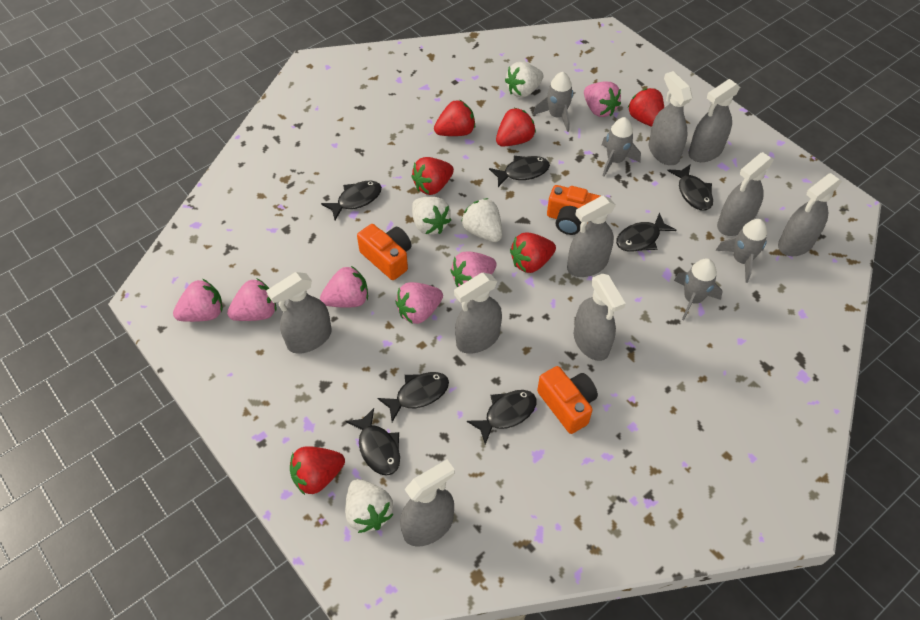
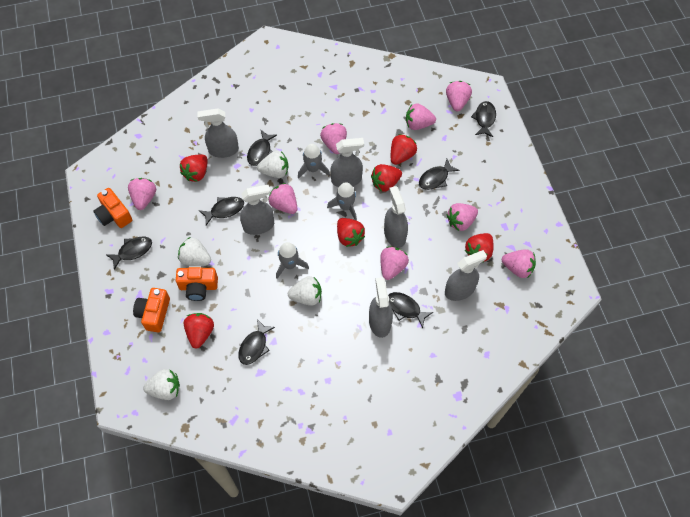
grey rocket: 4 -> 3
grey spray bottle: 9 -> 6
pink strawberry: 6 -> 8

